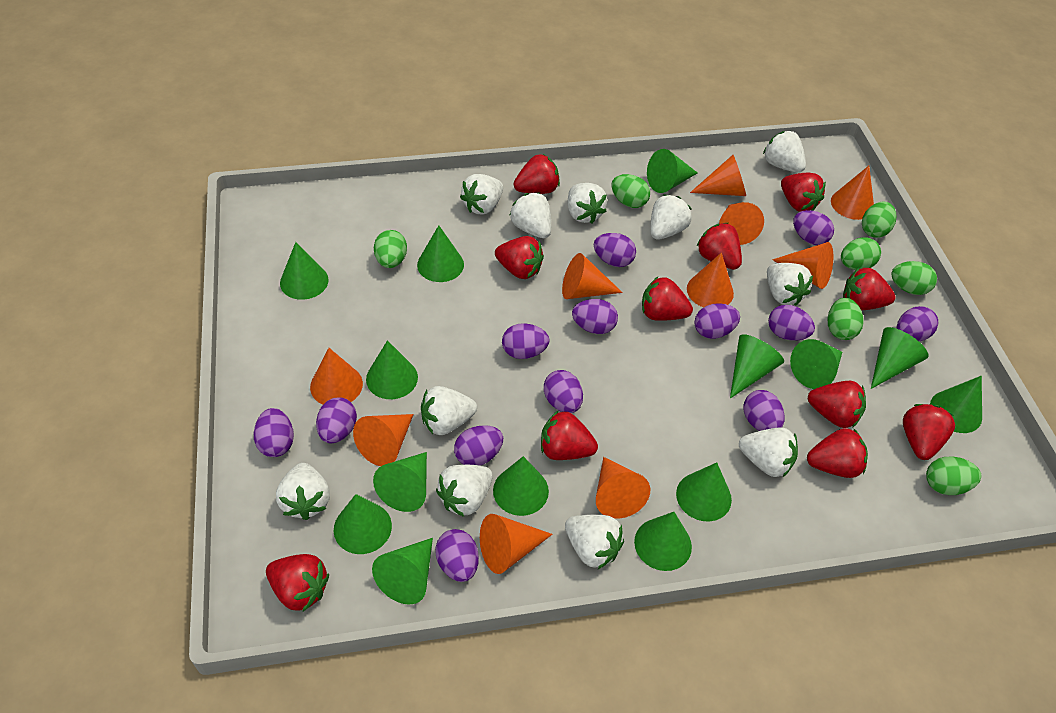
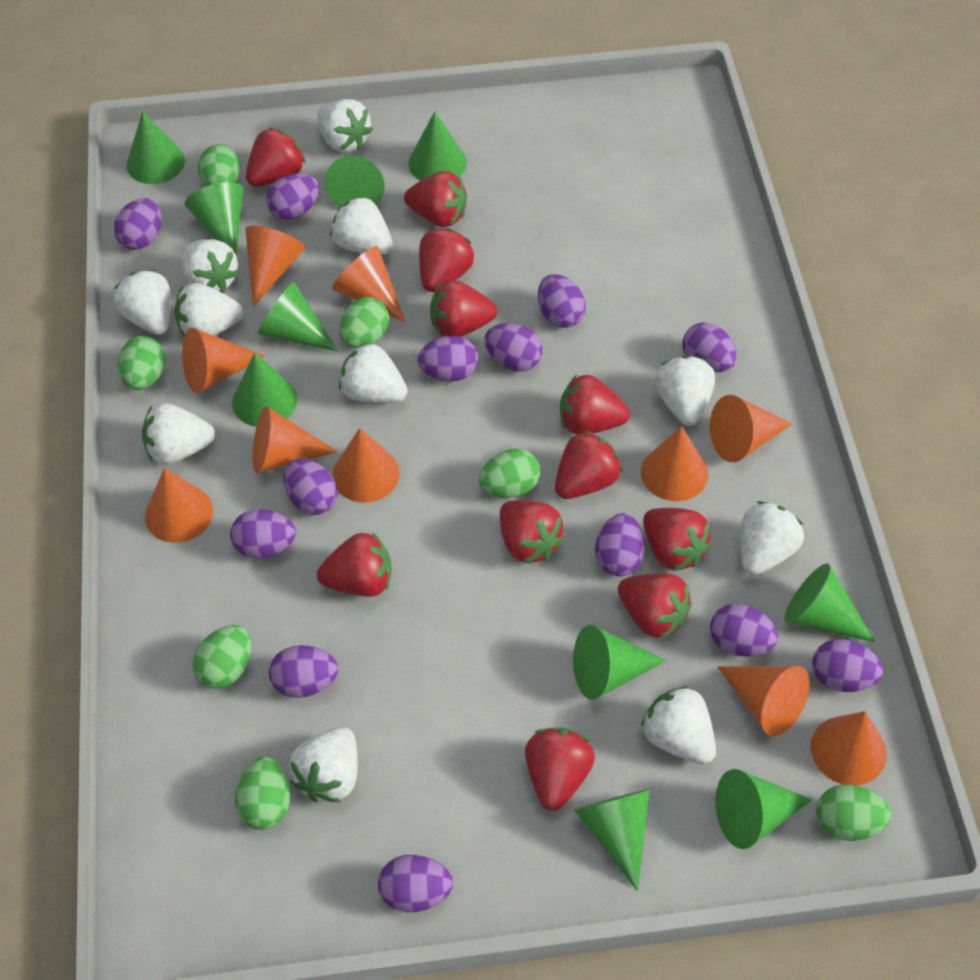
green cone: 14 -> 10

